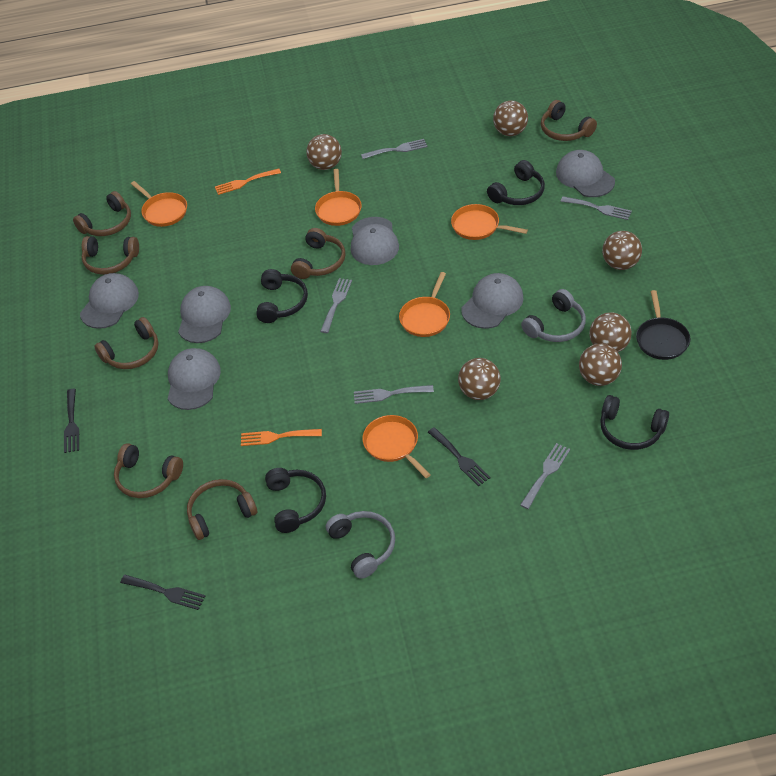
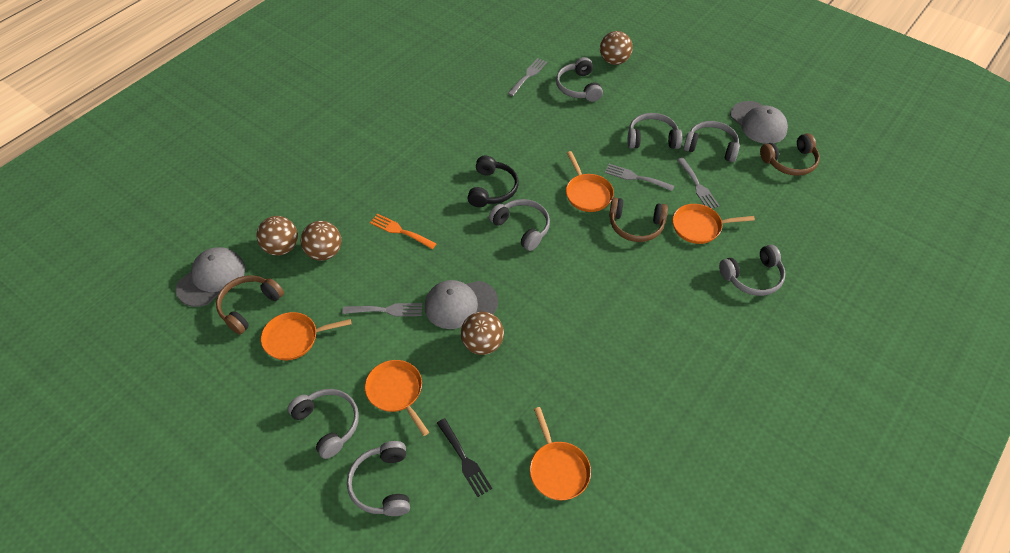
black fork: 3 -> 1
black headphones: 4 -> 1
black pan: 1 -> 0
brown ball: 6 -> 4
brown headphones: 7 -> 3
grey cap: 6 -> 3
grey fork: 5 -> 4
grey headphones: 2 -> 7
orange fork: 2 -> 1

